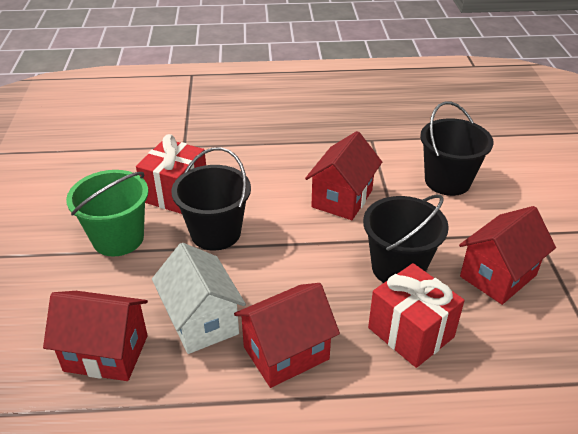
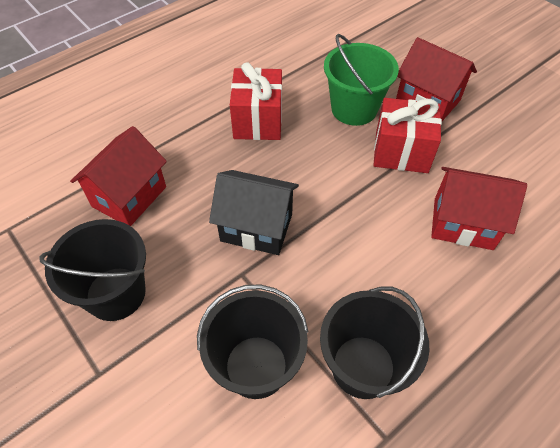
black house: 0 -> 1
red house: 4 -> 3
white house: 1 -> 0

